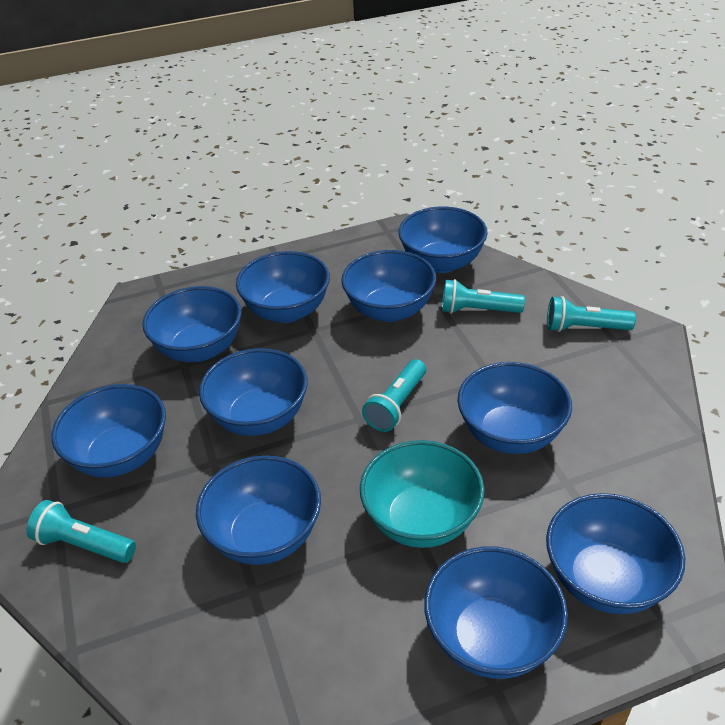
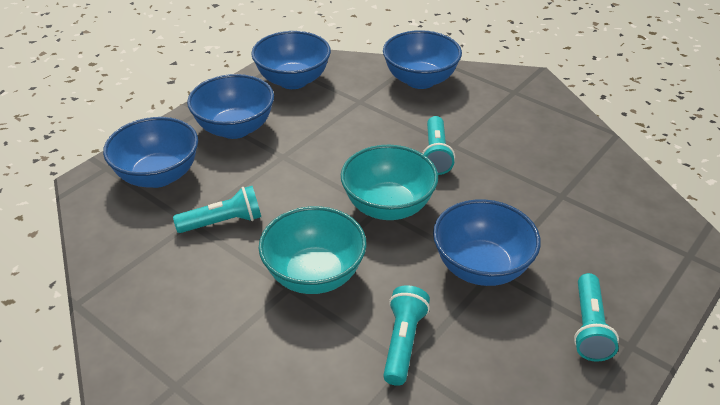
blue bowl: 10 -> 5
turquoise bowl: 1 -> 2

